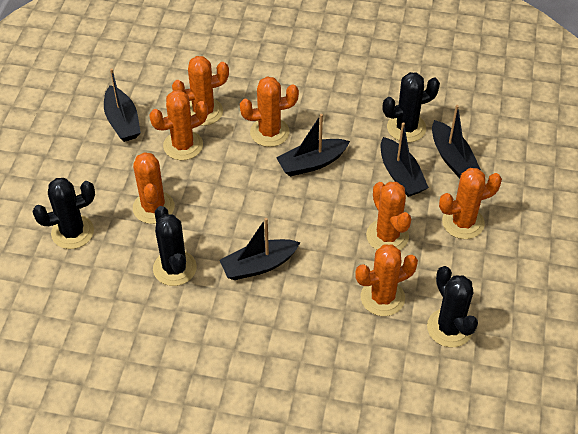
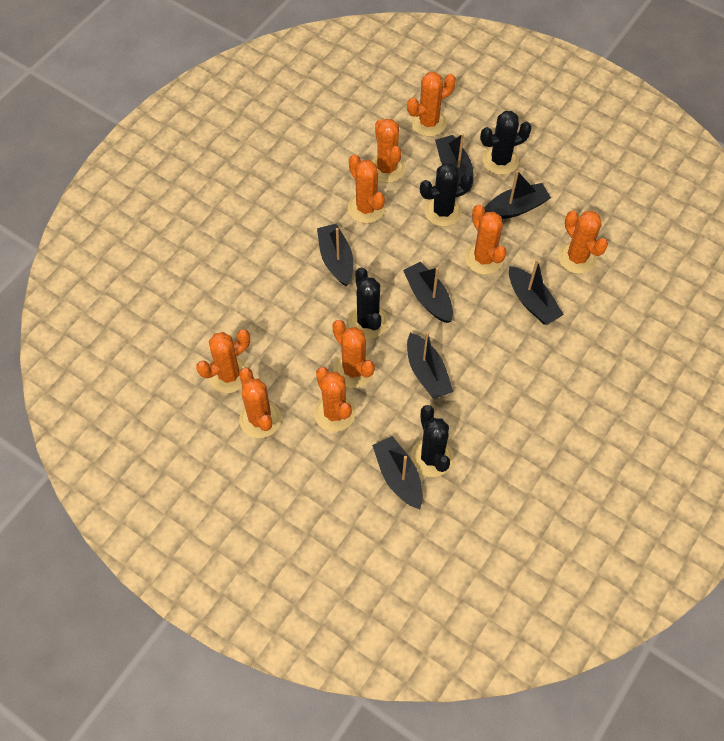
black boat: 5 -> 7
orange cactus: 7 -> 9

